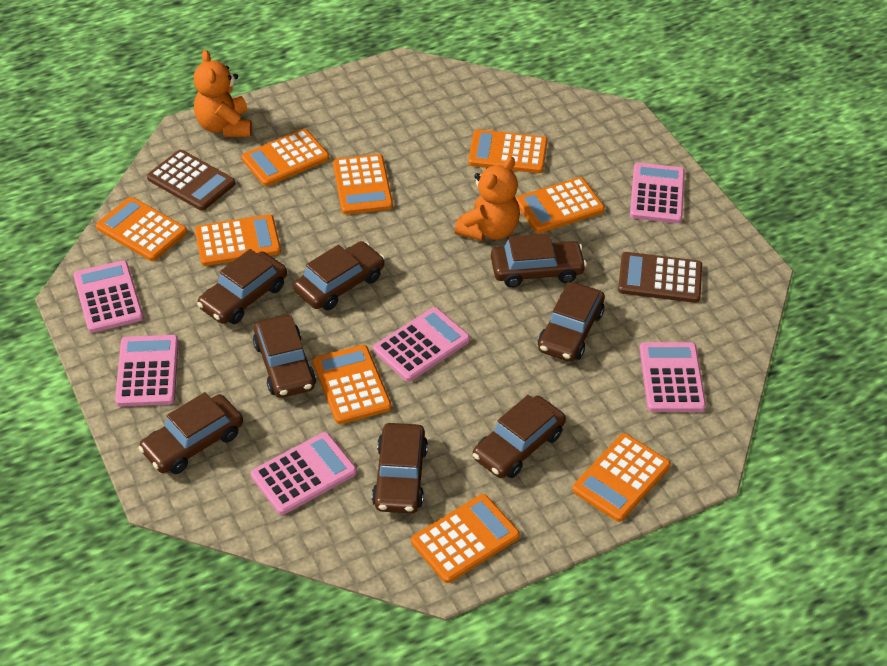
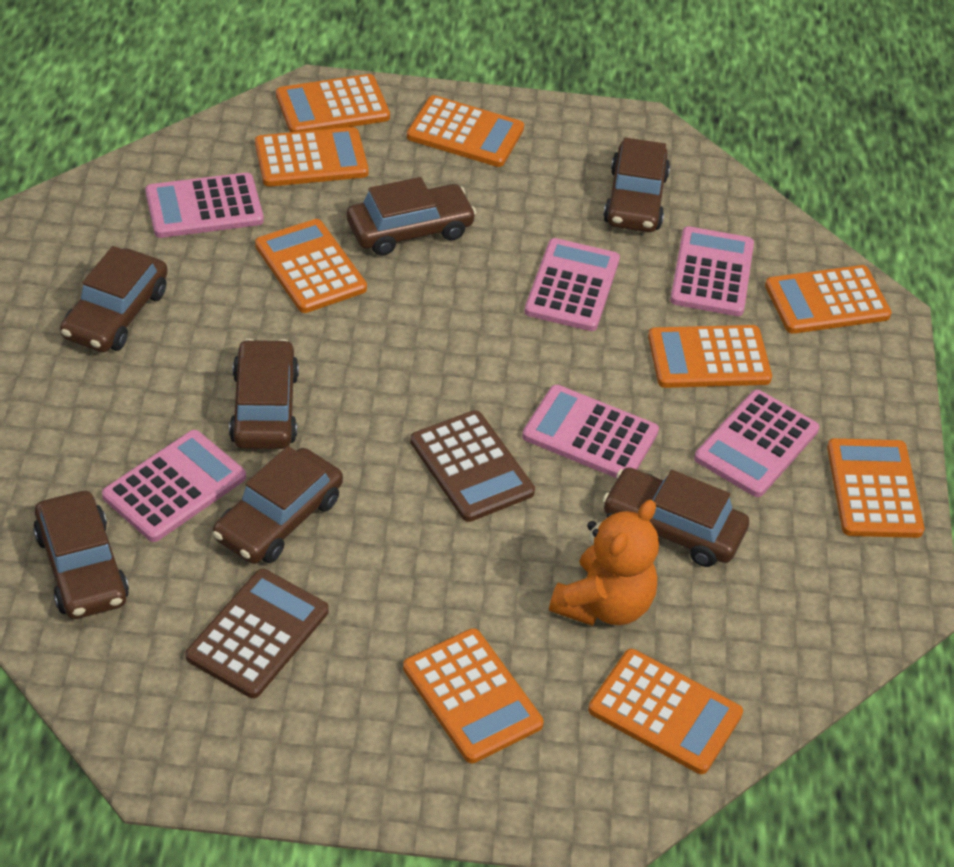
brown car: 8 -> 7
orange teddy bear: 2 -> 1

